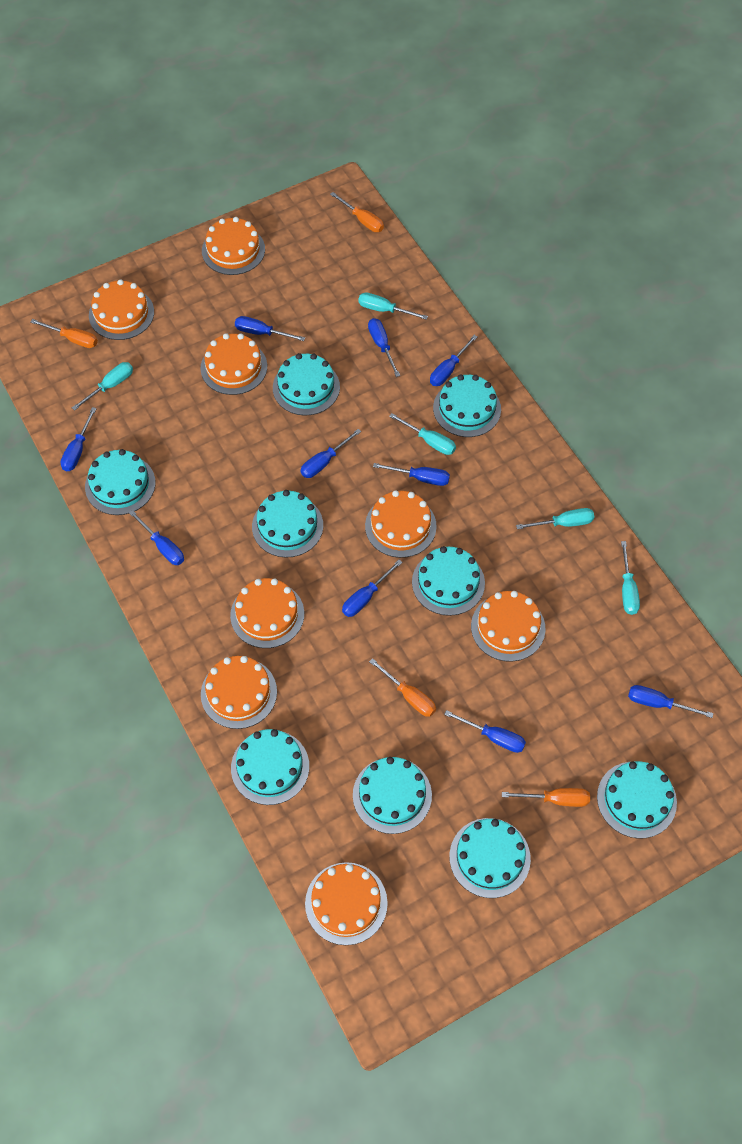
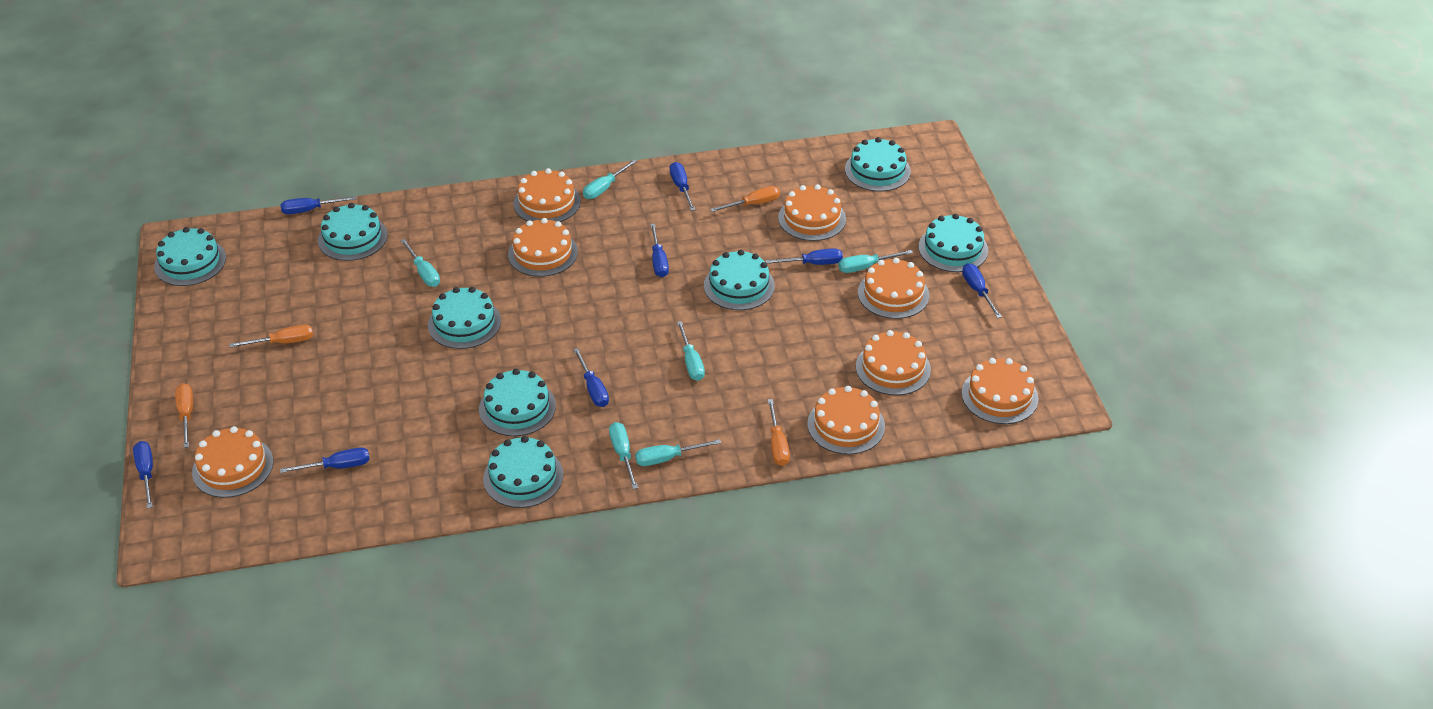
blue screwdriver: 10 -> 8
turquoise cake: 9 -> 8
turquoise screwdriver: 5 -> 6

